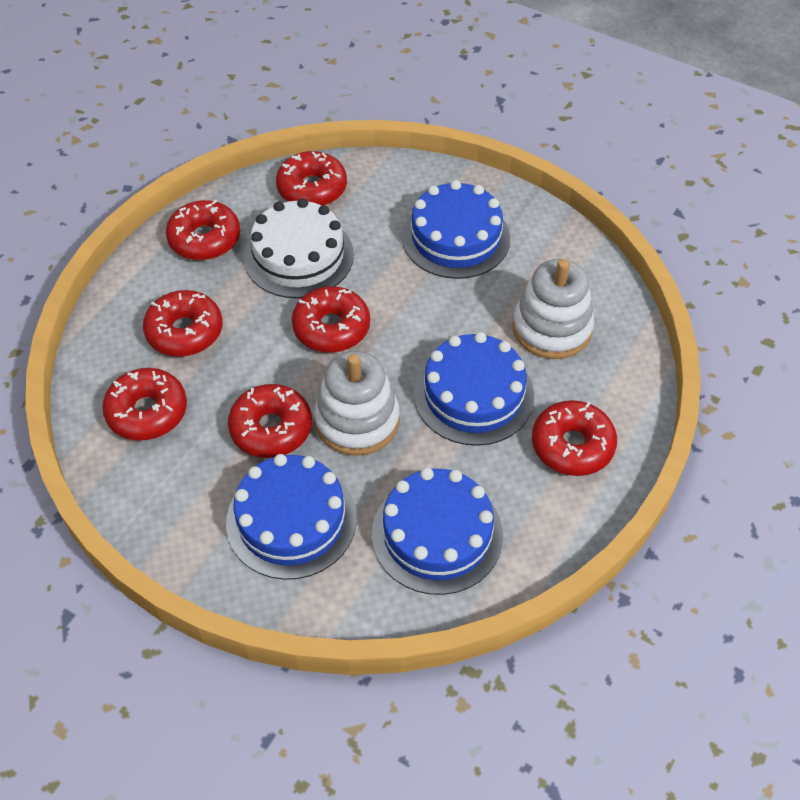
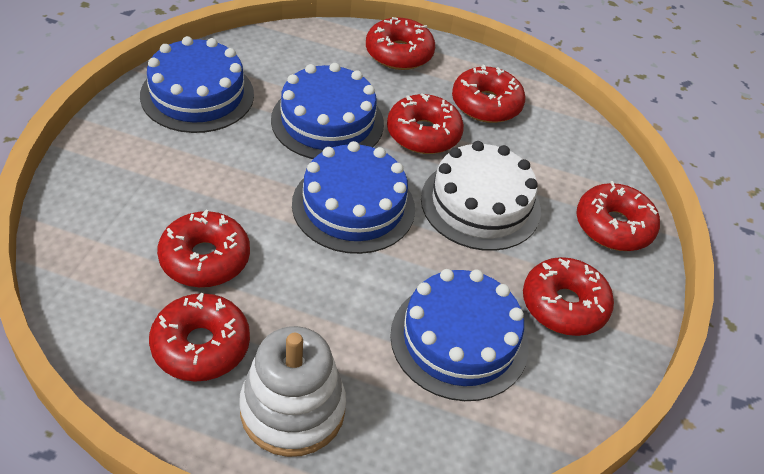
white stacking toy: 2 -> 1

